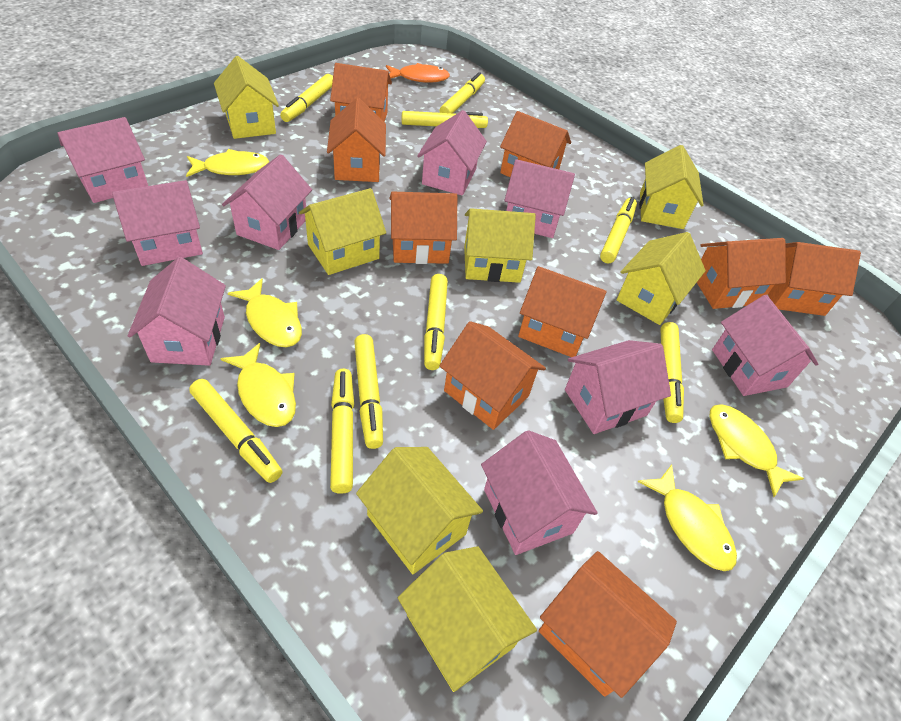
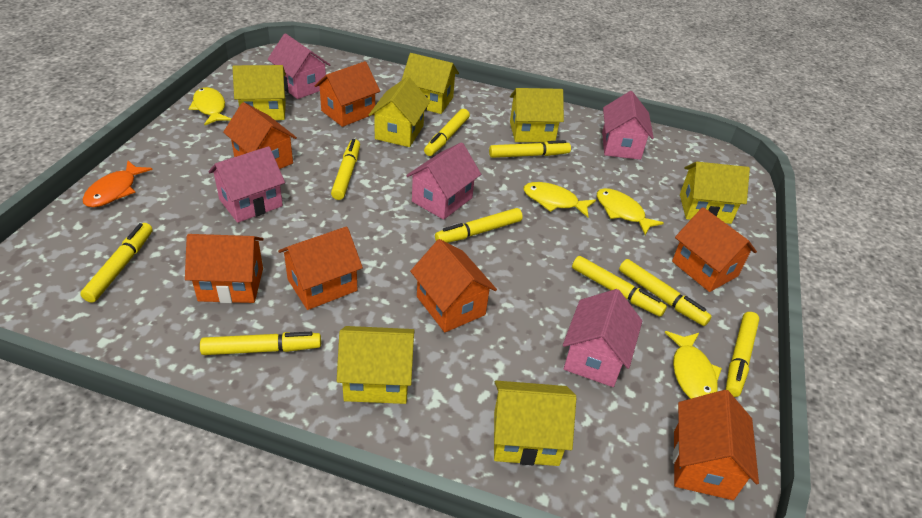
orange house: 9 -> 7
pink house: 9 -> 5
yellow fish: 5 -> 4

